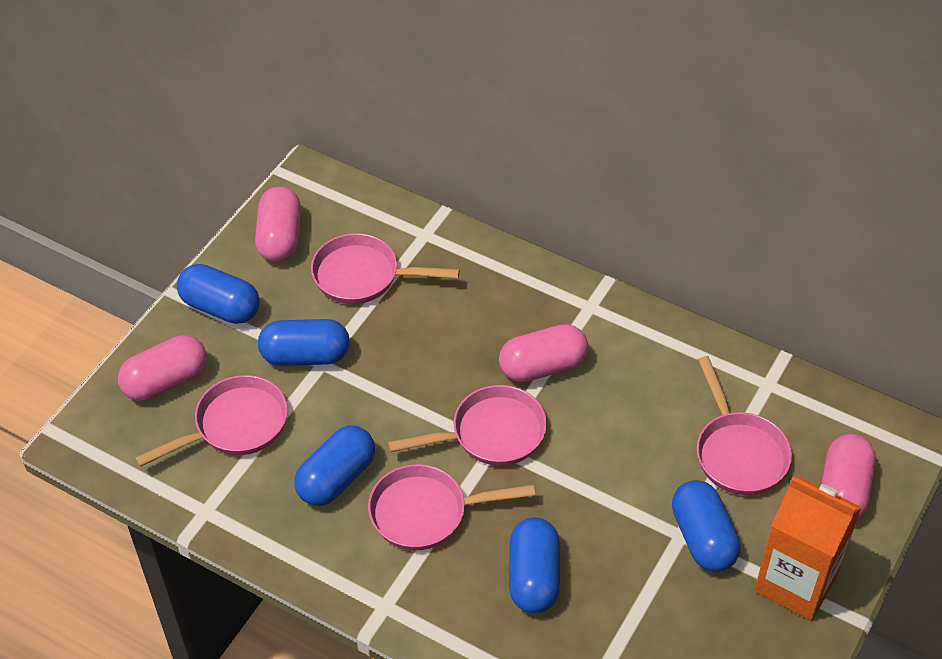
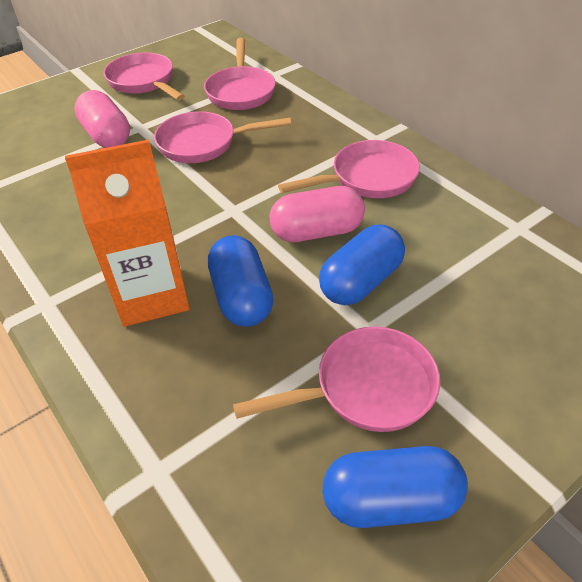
blue capsule: 5 -> 3
pink capsule: 4 -> 2

